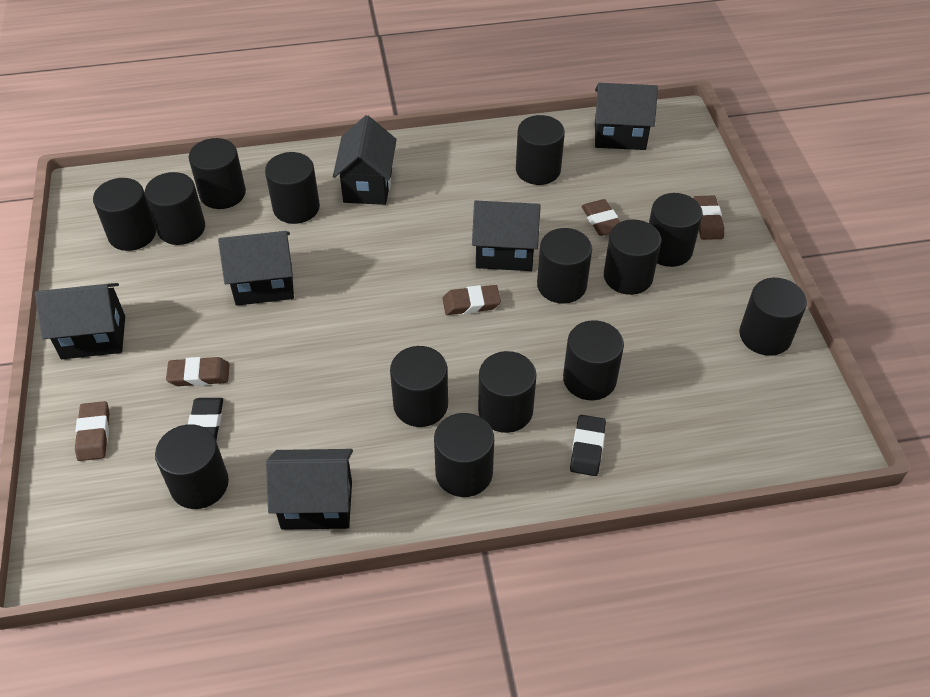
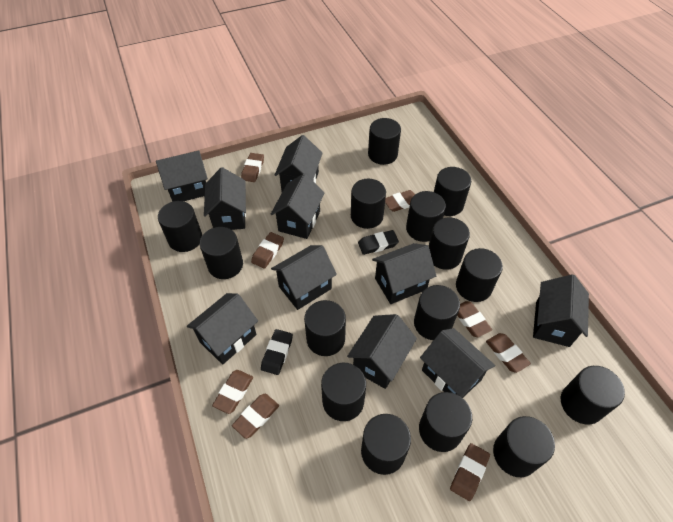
black cylinder: 14 -> 15
black house: 6 -> 10
brown eraser: 5 -> 8

